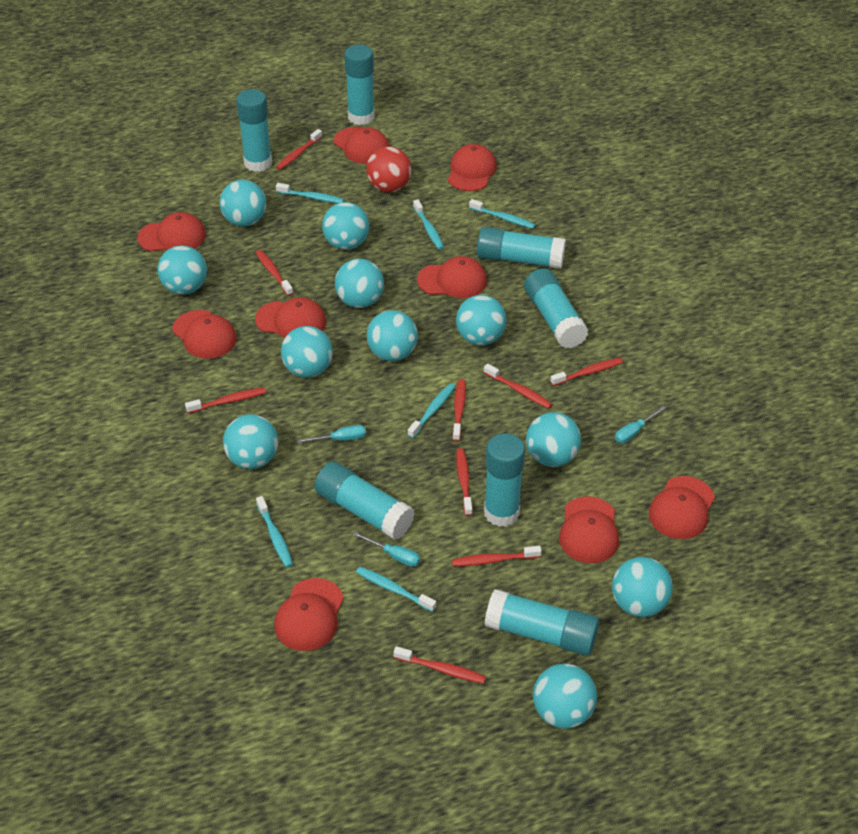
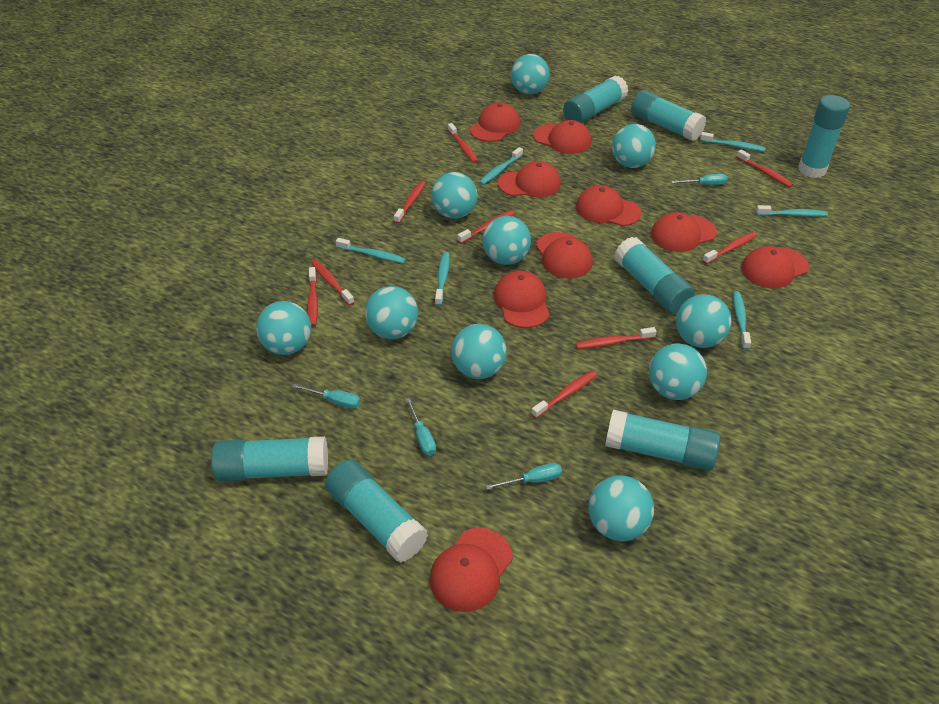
red ball: 1 -> 0
turquoise ball: 11 -> 10
turquoise screwdriver: 3 -> 4

